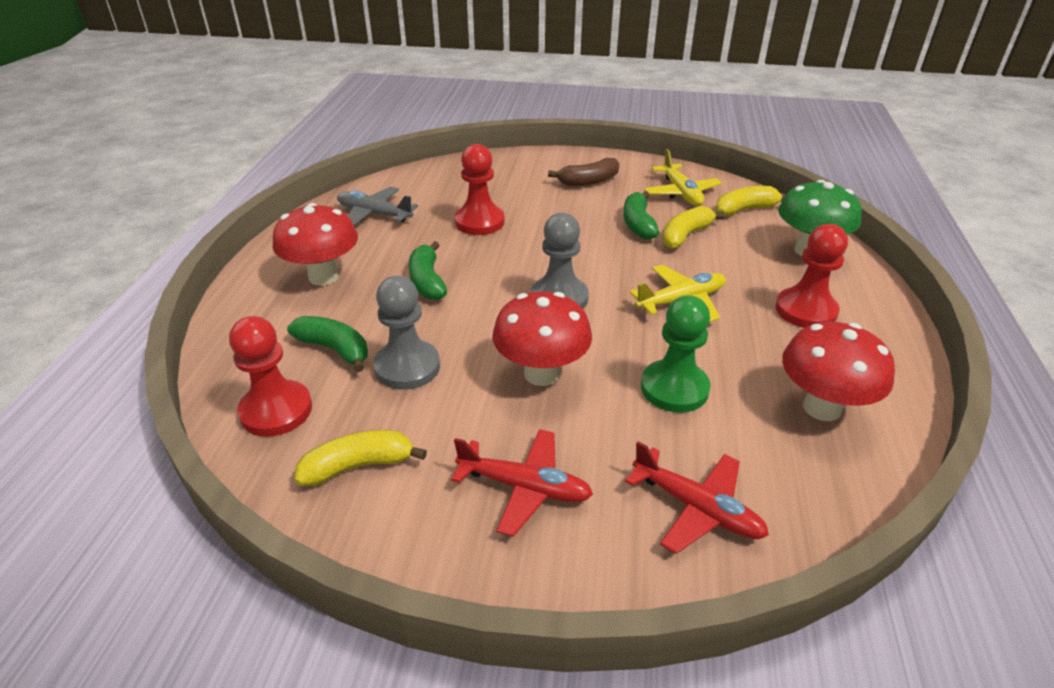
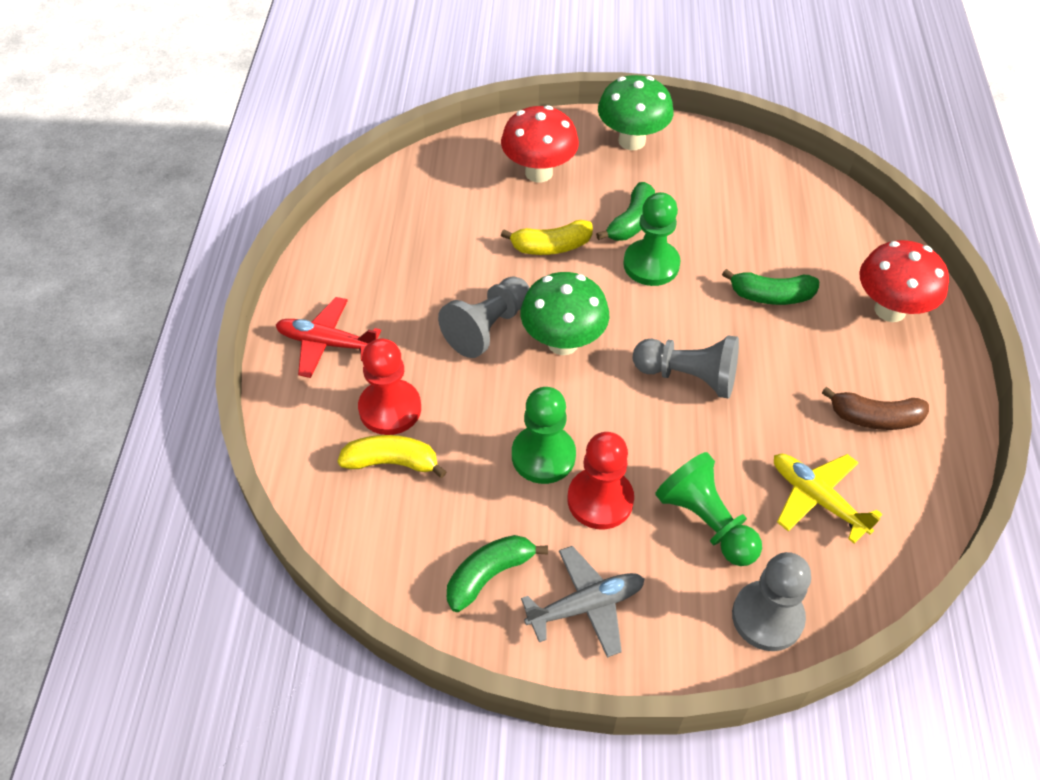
green mushroom: 1 -> 2
green pawn: 1 -> 3
grey pawn: 2 -> 3
red mushroom: 3 -> 2
red pawn: 3 -> 2
red plane: 2 -> 1
yellow banana: 3 -> 2
yellow plane: 2 -> 1

